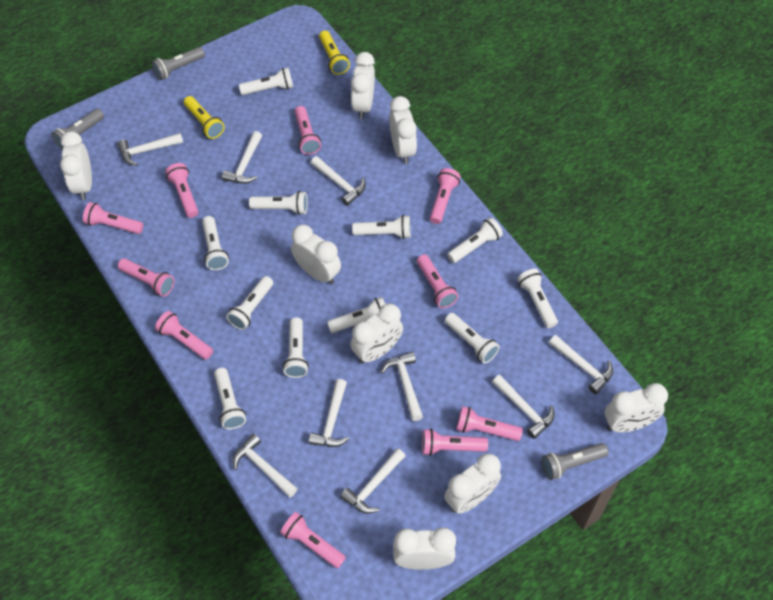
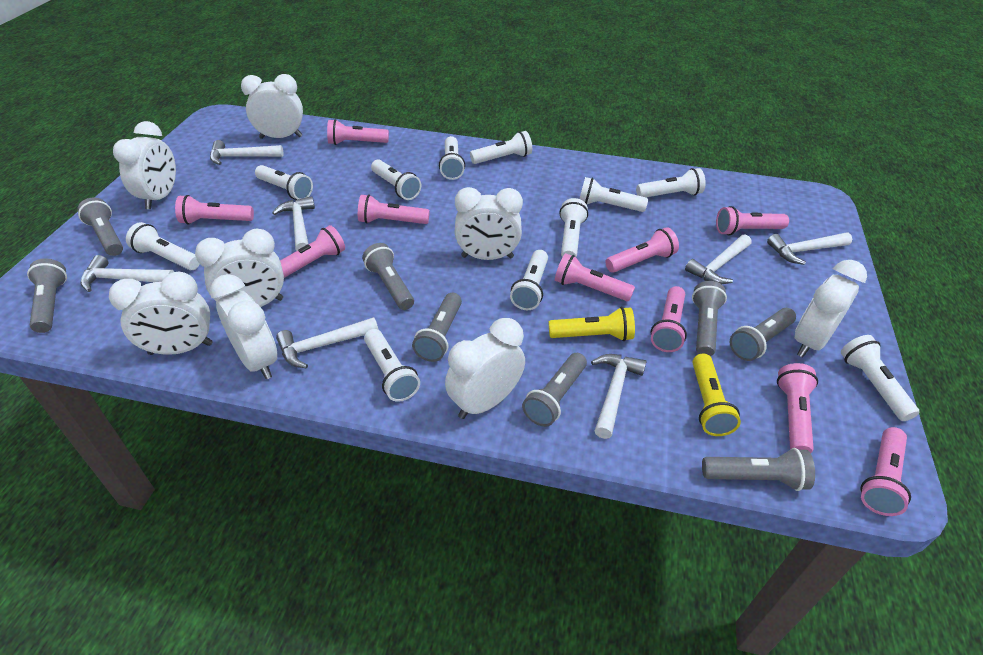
grey flashlight: 3 -> 8
white hammer: 9 -> 7

